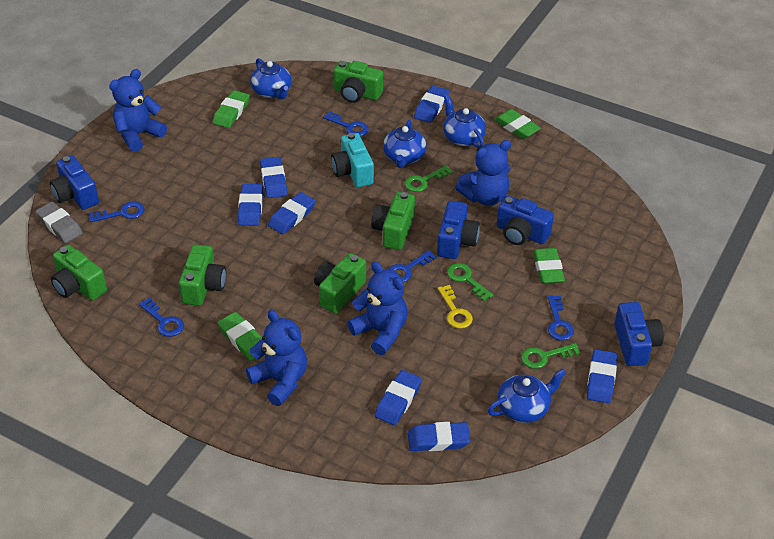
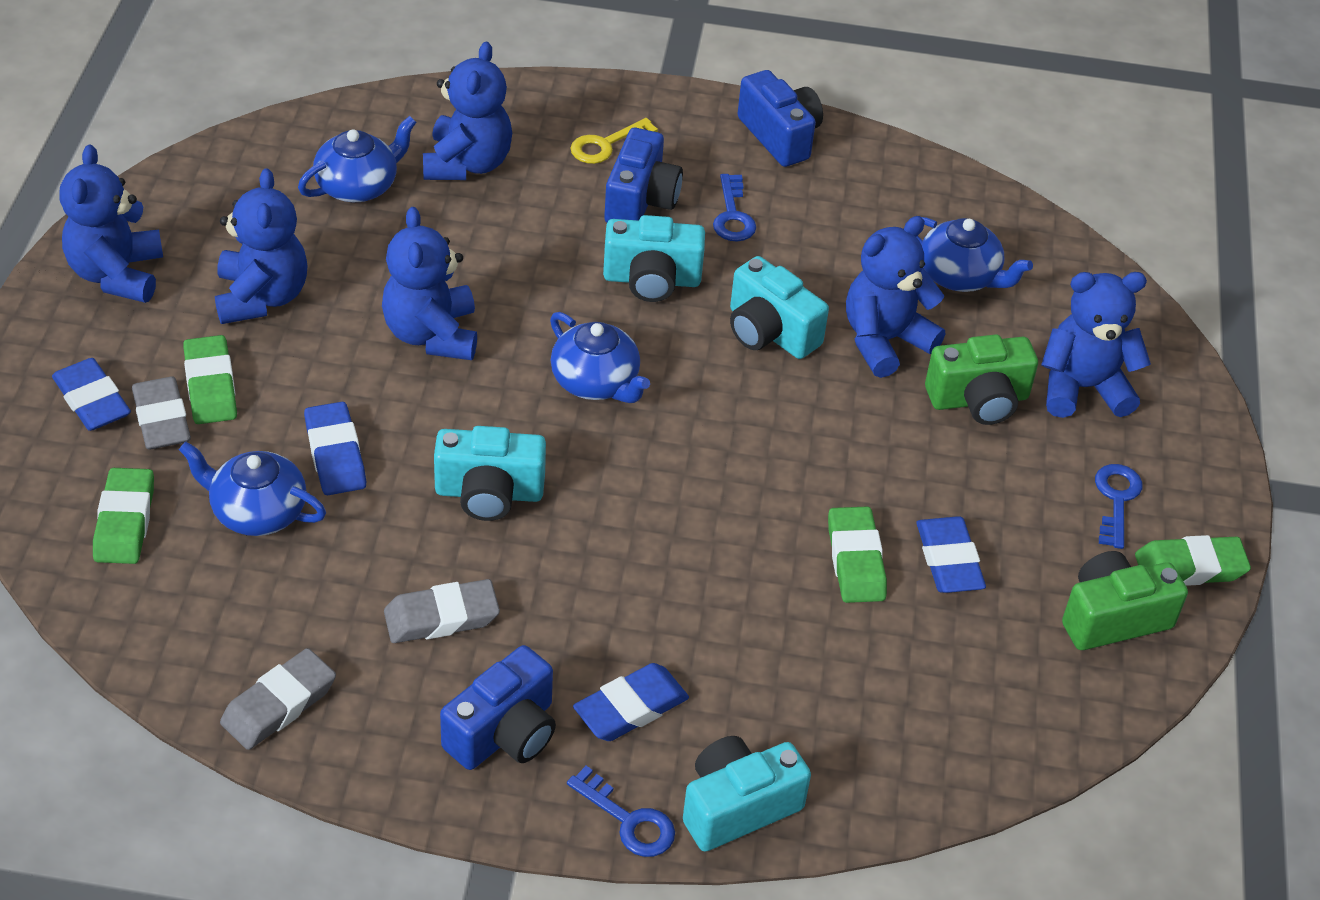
blue camera: 4 -> 3
blue eraser: 7 -> 4
blue key: 5 -> 3
blue teddy bear: 4 -> 6
green camera: 5 -> 2
green key: 3 -> 0
grey eraser: 1 -> 3
turquoise camera: 1 -> 4

